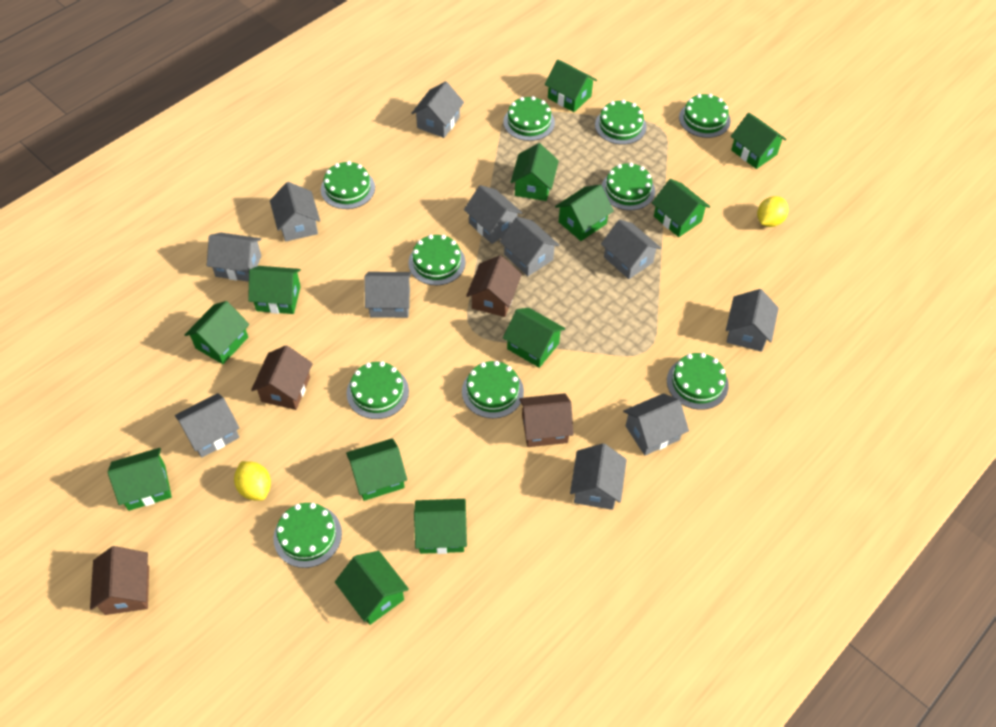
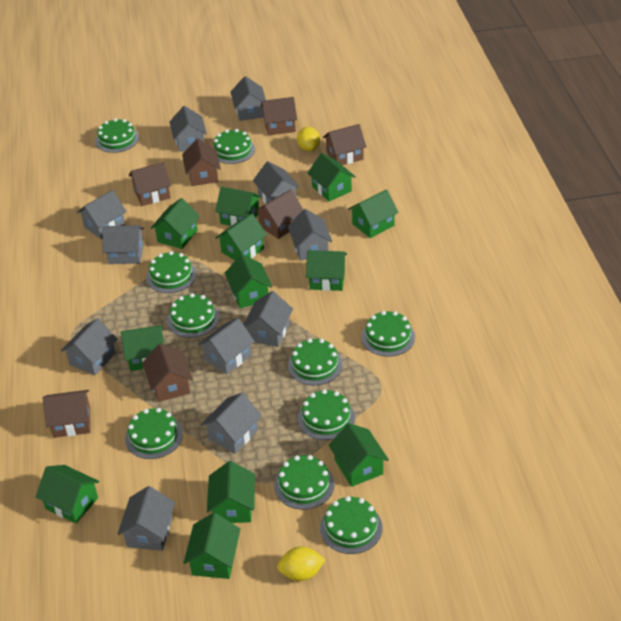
brown house: 4 -> 7

